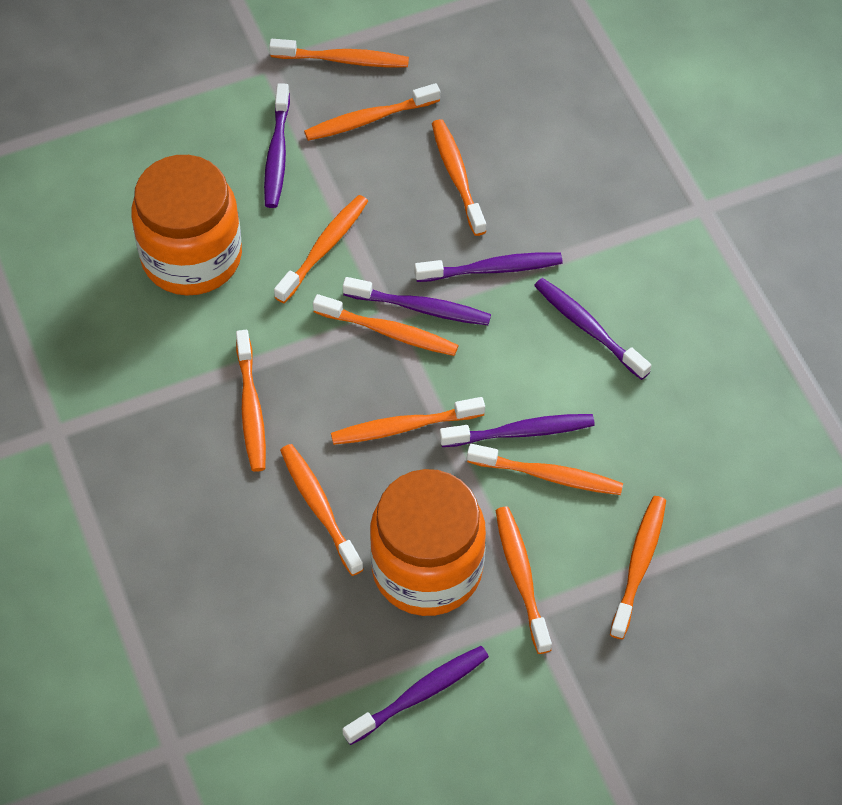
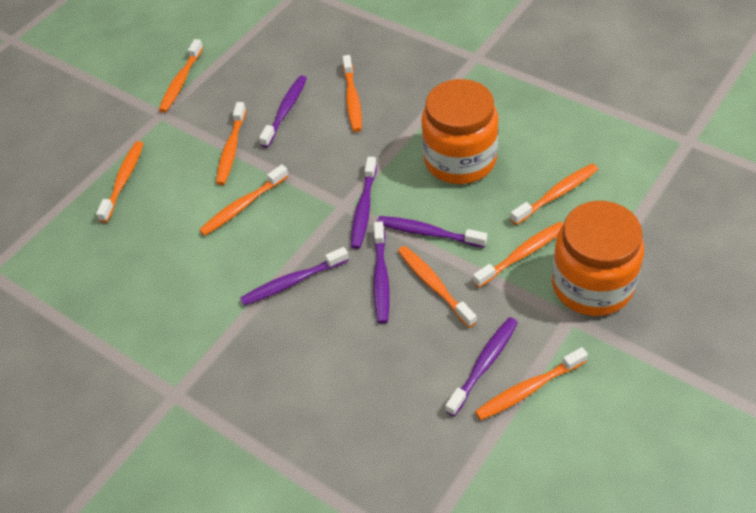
orange toothbrush: 11 -> 9

